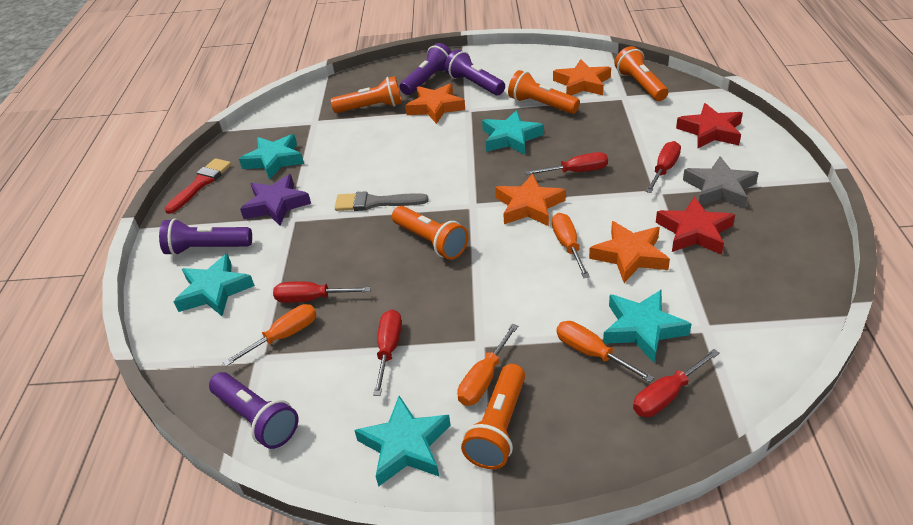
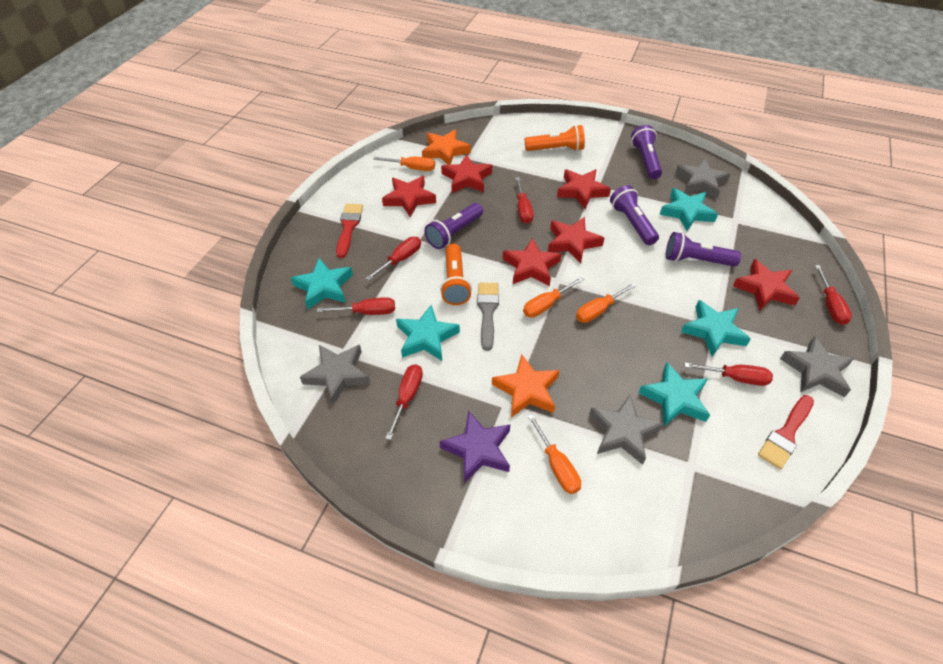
grey star: 1 -> 4
orange flashlight: 5 -> 2
orange star: 4 -> 2
red brush: 1 -> 2
red screwdriver: 5 -> 6
red star: 2 -> 6

